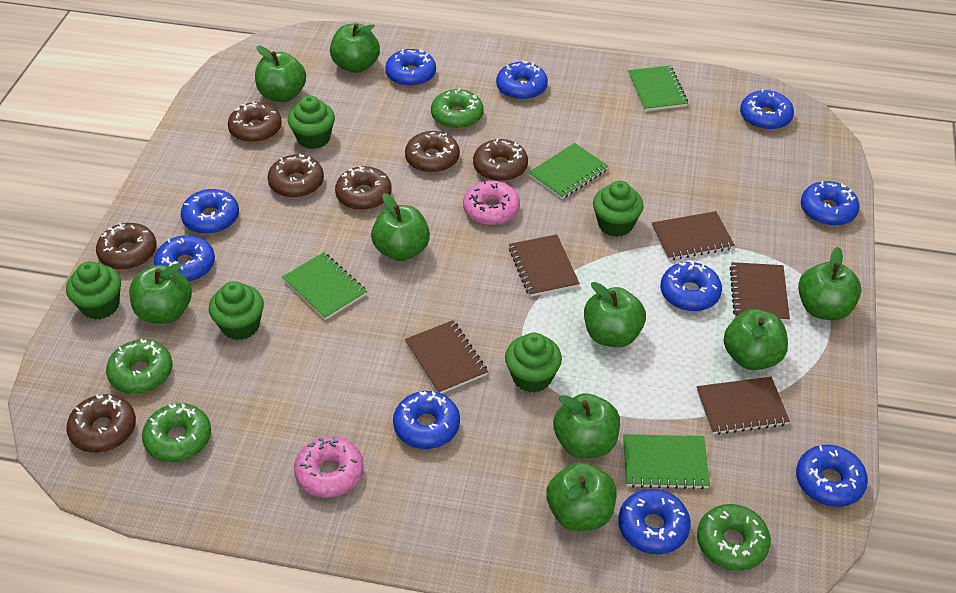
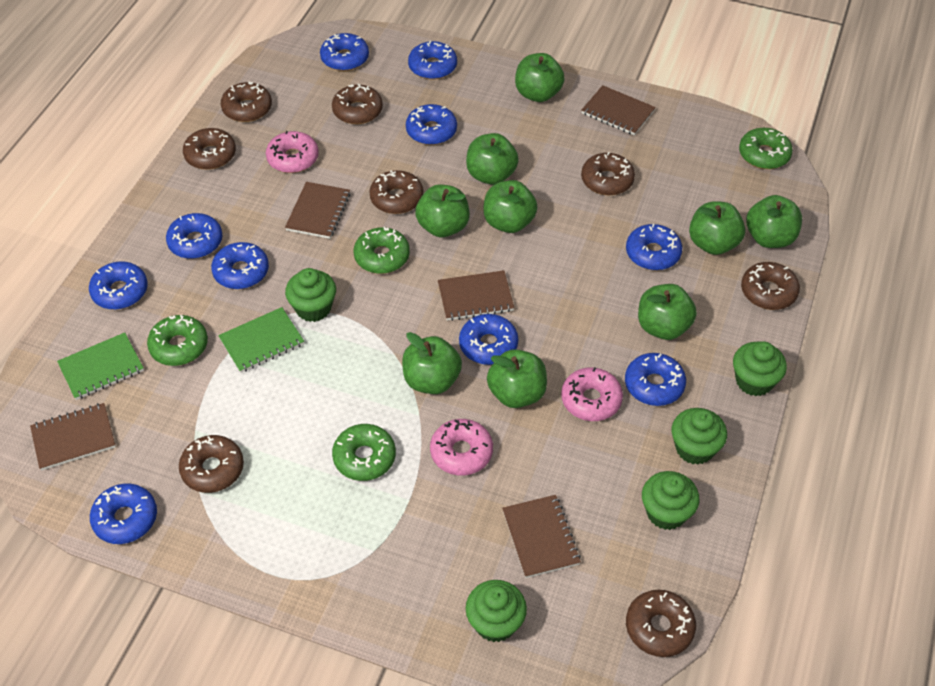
brown donut: 7 -> 8
green notebook: 4 -> 2
pink donut: 2 -> 3

